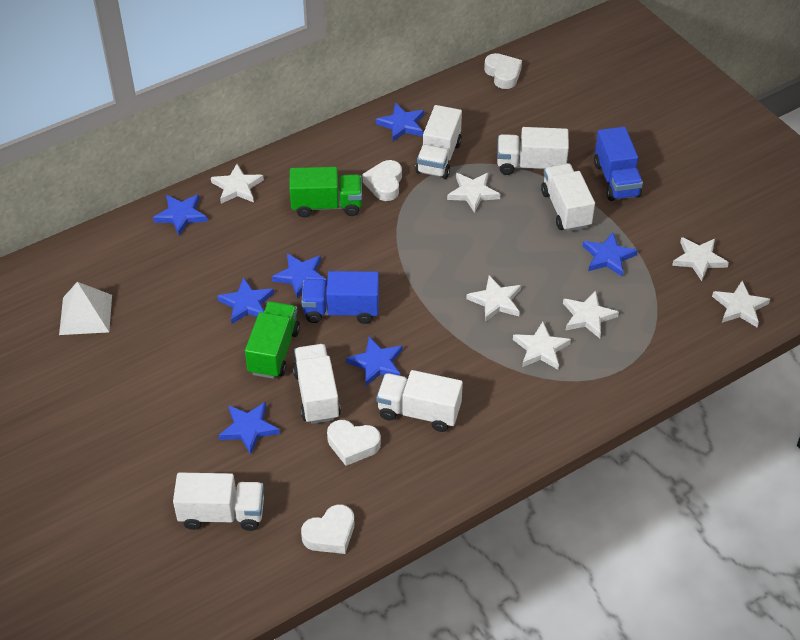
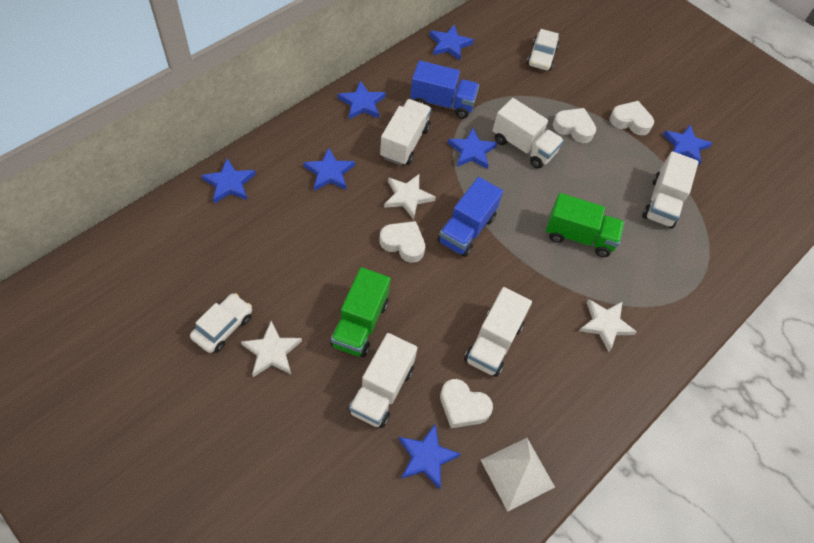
white car: 0 -> 2
white star: 7 -> 3
white truck: 6 -> 5

